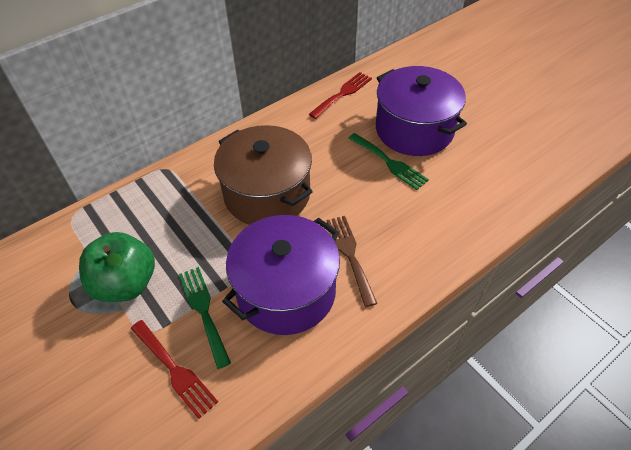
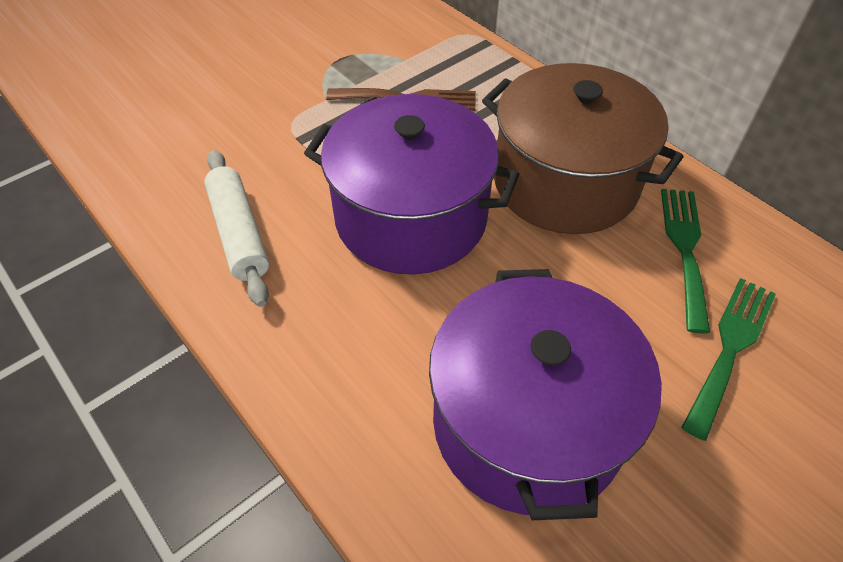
green apple: 1 -> 0
red fork: 2 -> 0
white rolling pin: 0 -> 1

